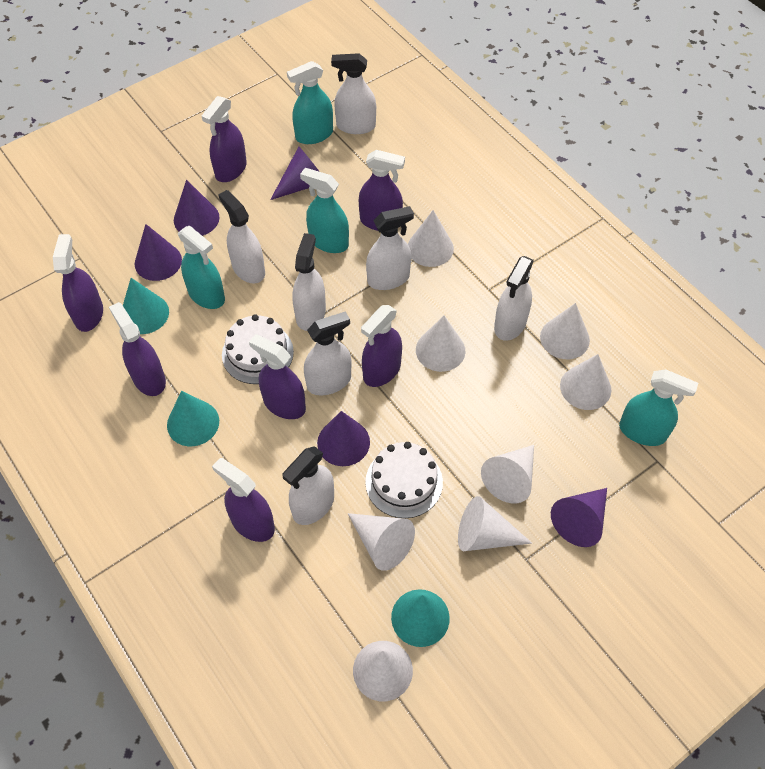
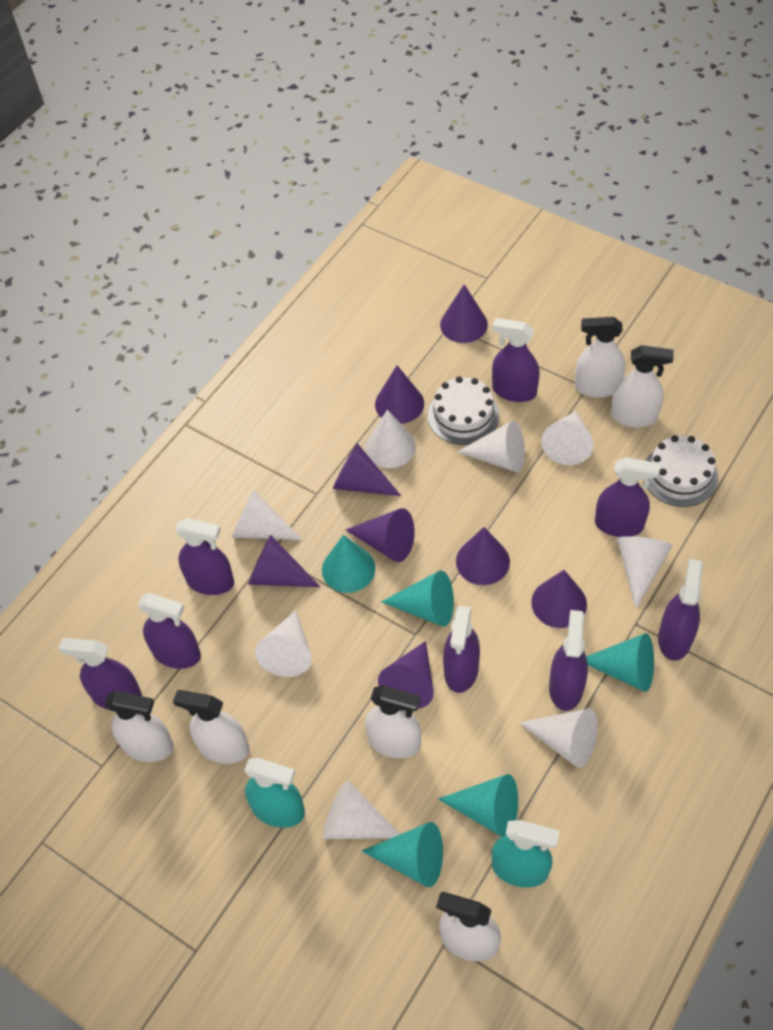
purple cone: 5 -> 8
purple spray bottle: 7 -> 8
turquoise cone: 3 -> 5
turquoise spray bottle: 4 -> 2
white spray bottle: 7 -> 6

